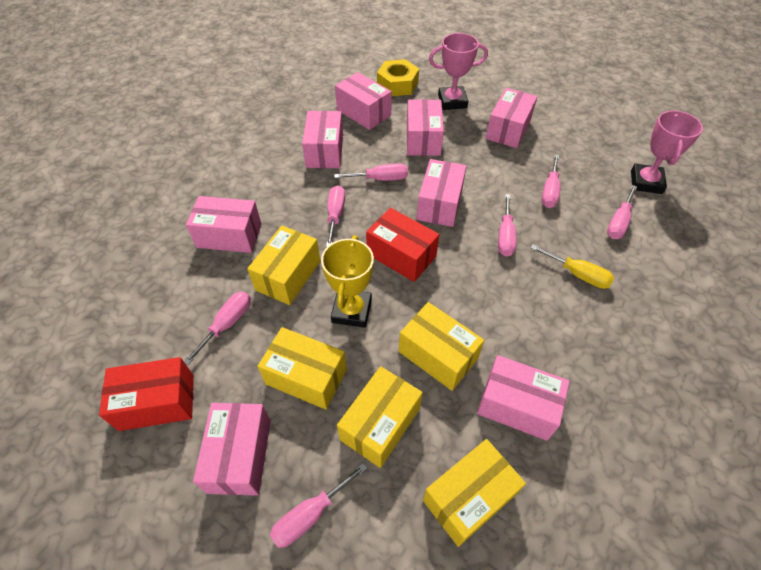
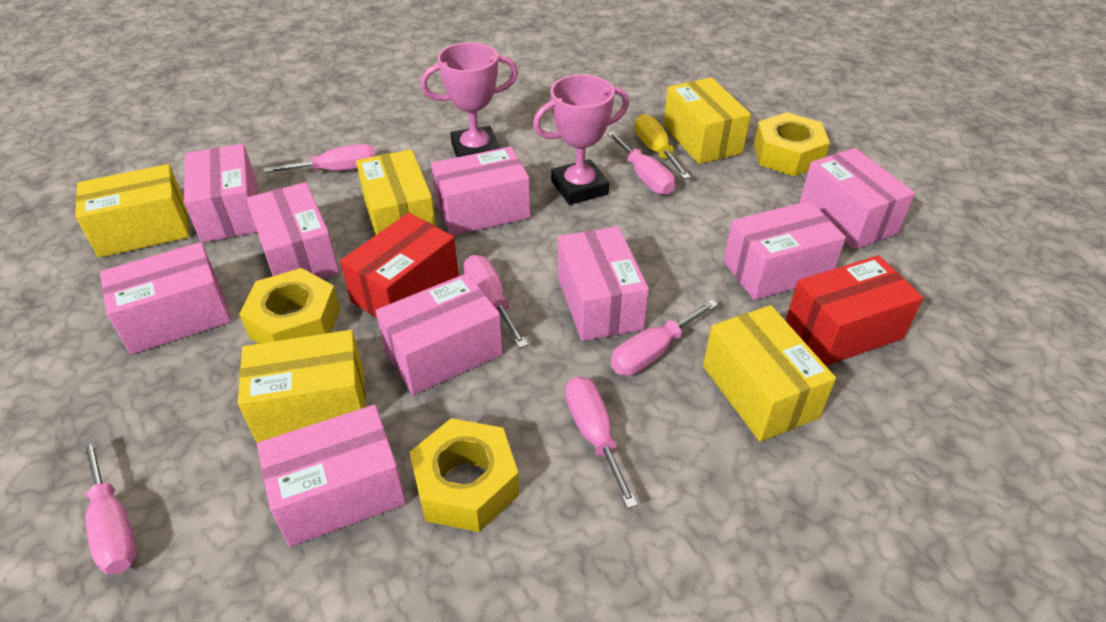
pink box: 8 -> 9
pink screwdriver: 7 -> 6
yellow nut: 1 -> 3
yellow trophy: 1 -> 0

